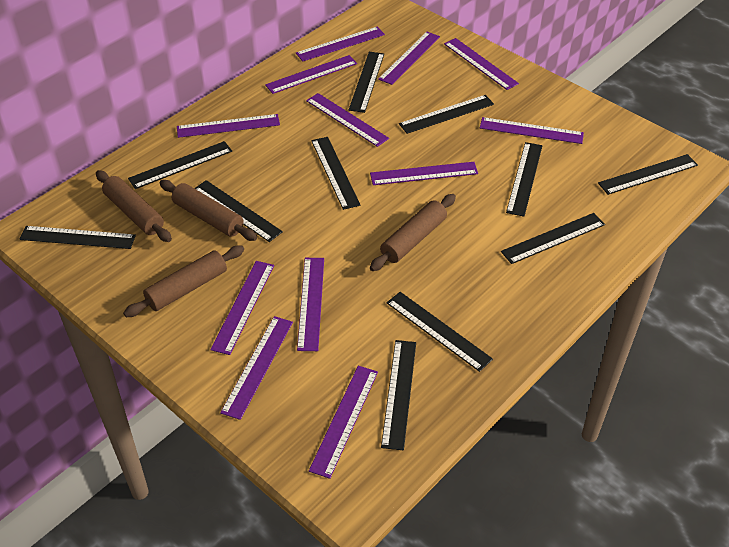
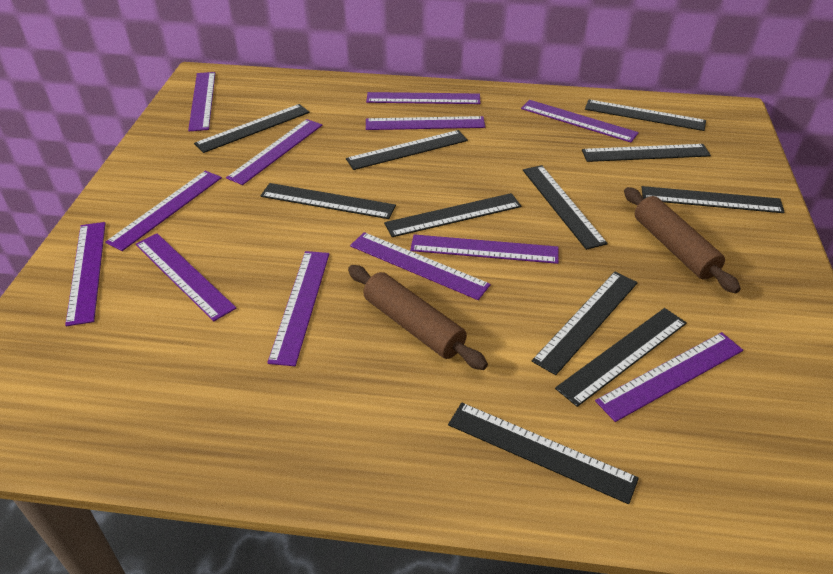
brown rolling pin: 4 -> 2

